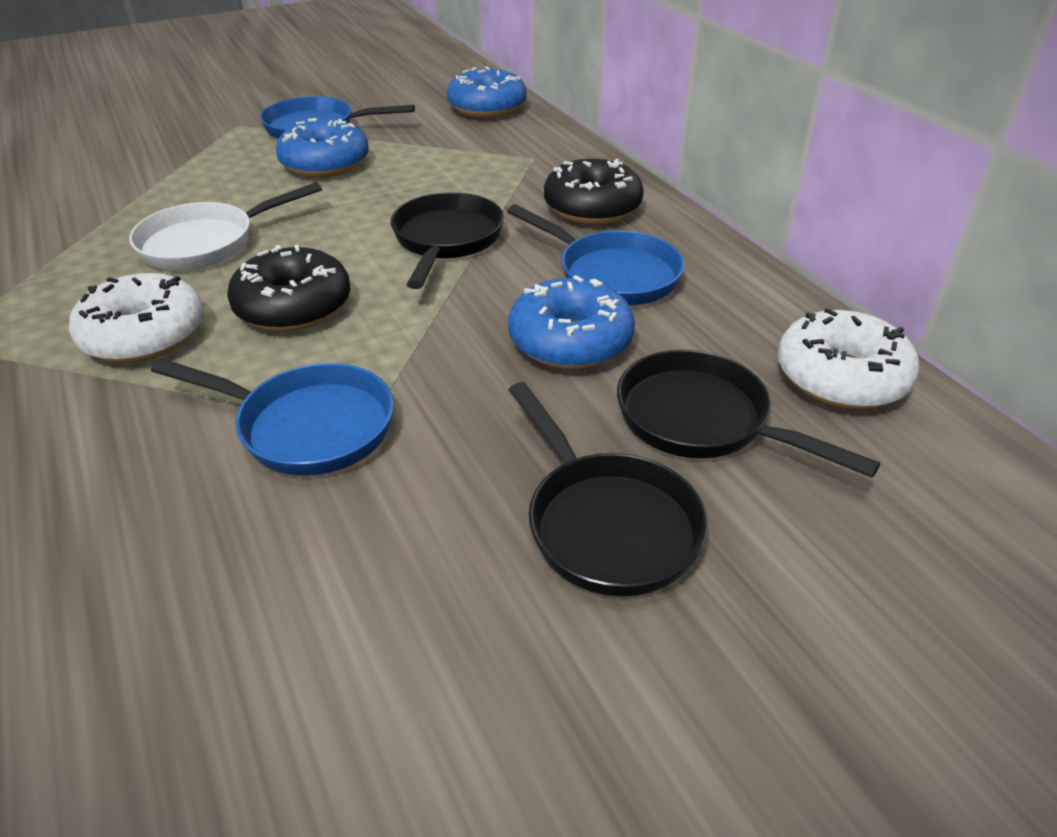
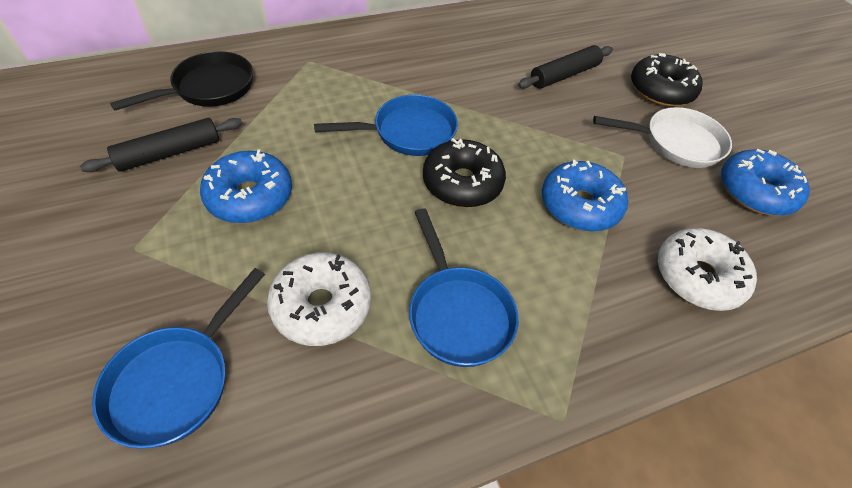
black pan: 3 -> 1
black rolling pin: 0 -> 2

